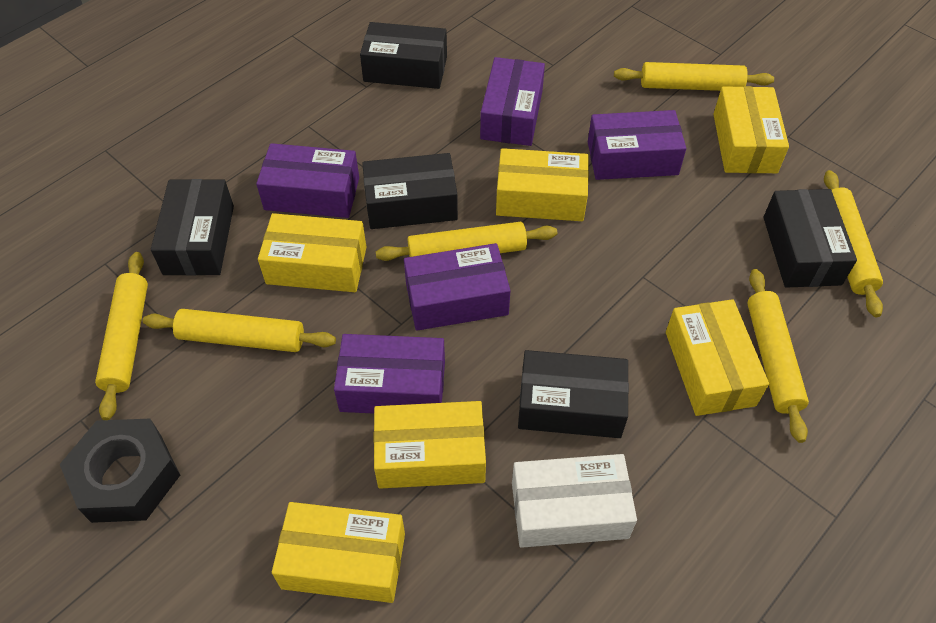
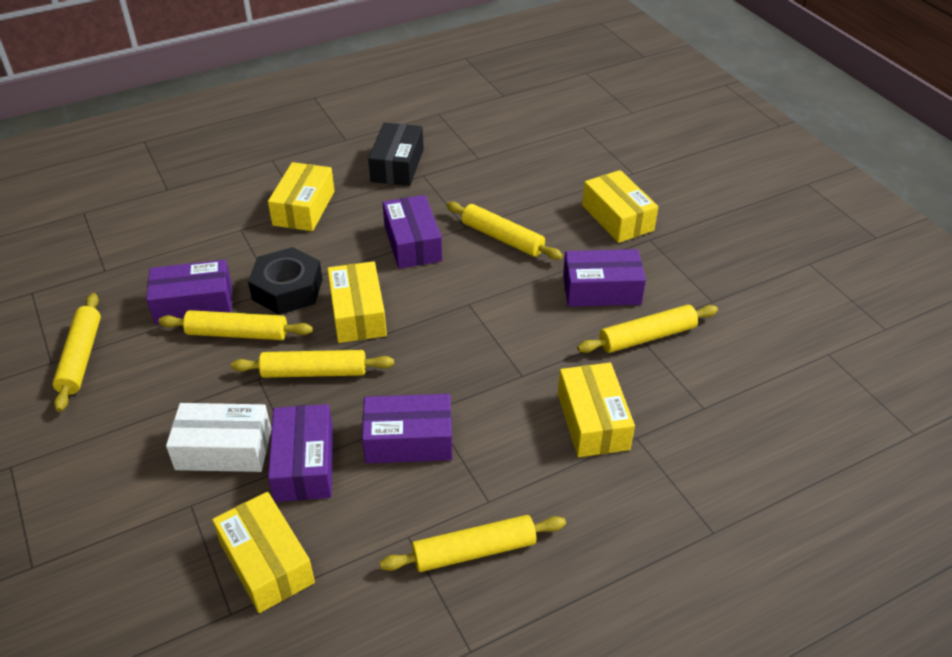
black box: 5 -> 1
yellow box: 6 -> 5

